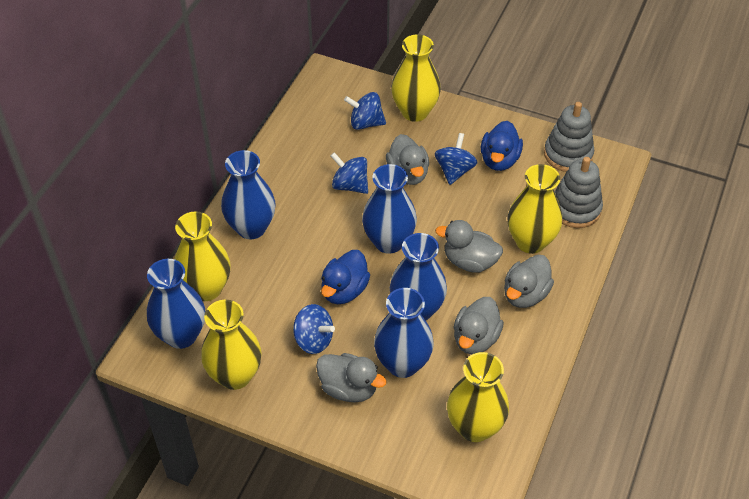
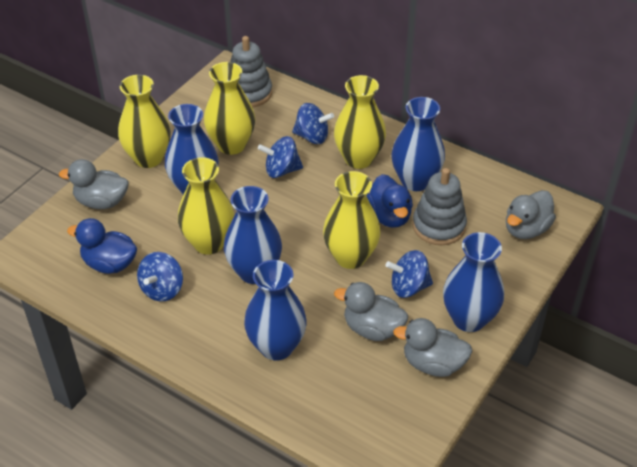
grey duck: 5 -> 4

